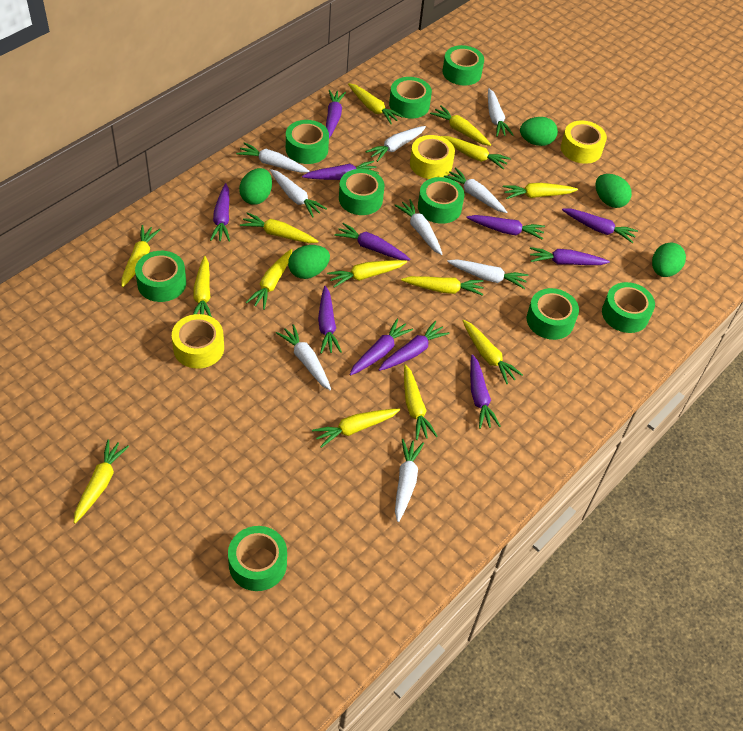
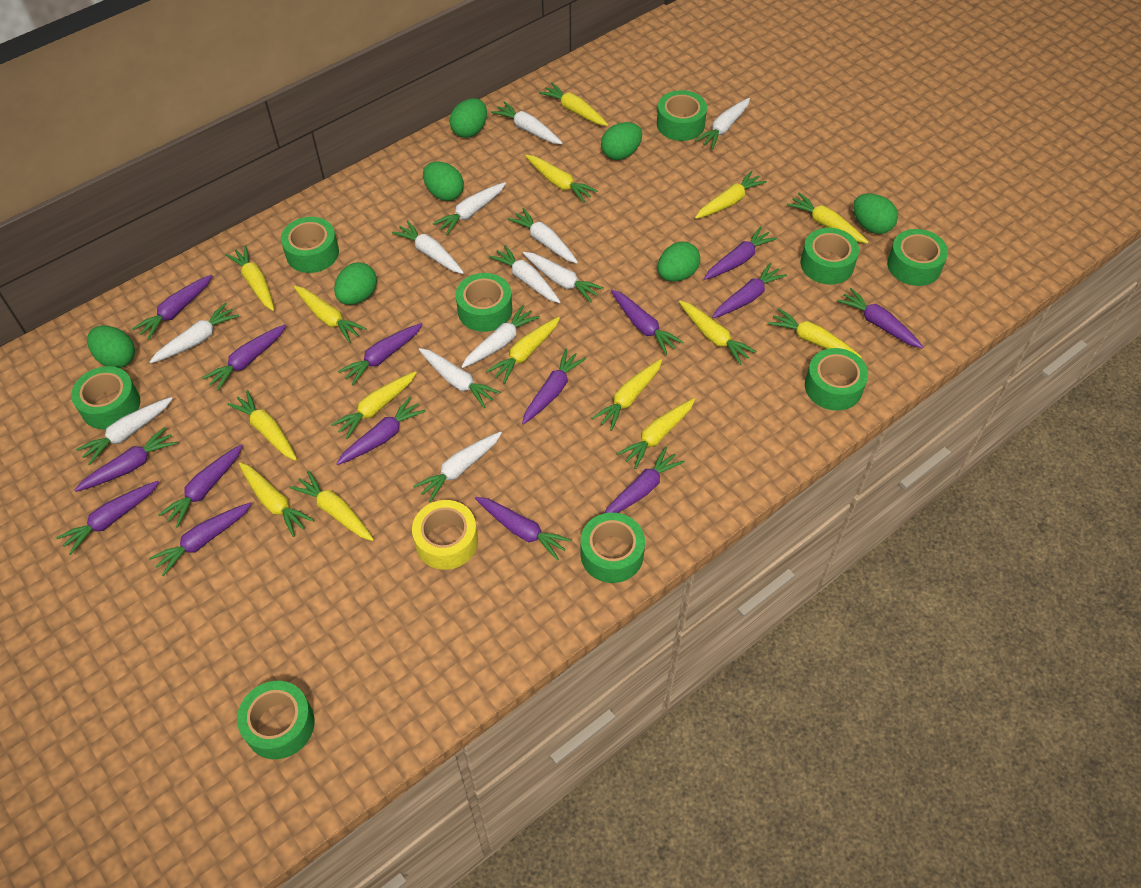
green egg: 5 -> 7
purple carrot: 11 -> 15
white carrot: 9 -> 12
yellow carrot: 14 -> 15
yellow tape: 3 -> 1

